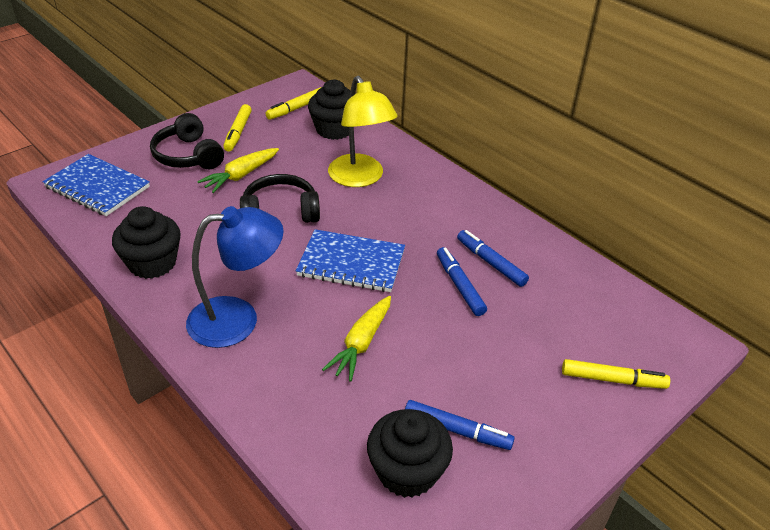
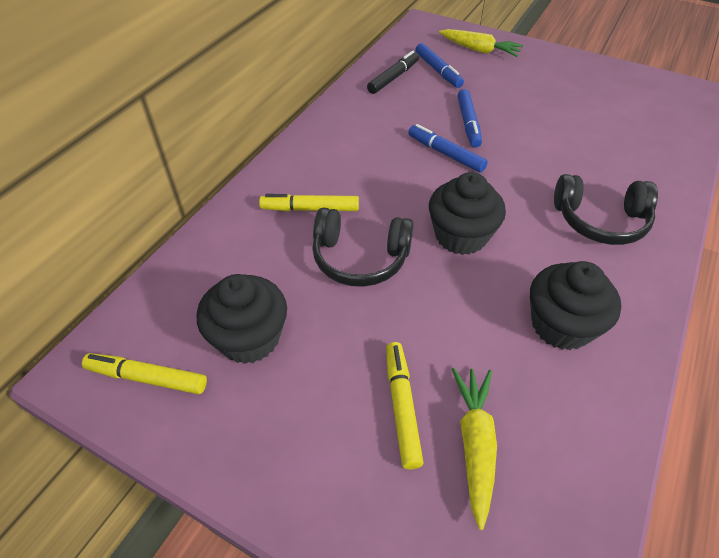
black marker: 0 -> 1
blue lamp: 1 -> 0
blue notebook: 2 -> 0
yellow lamp: 1 -> 0

